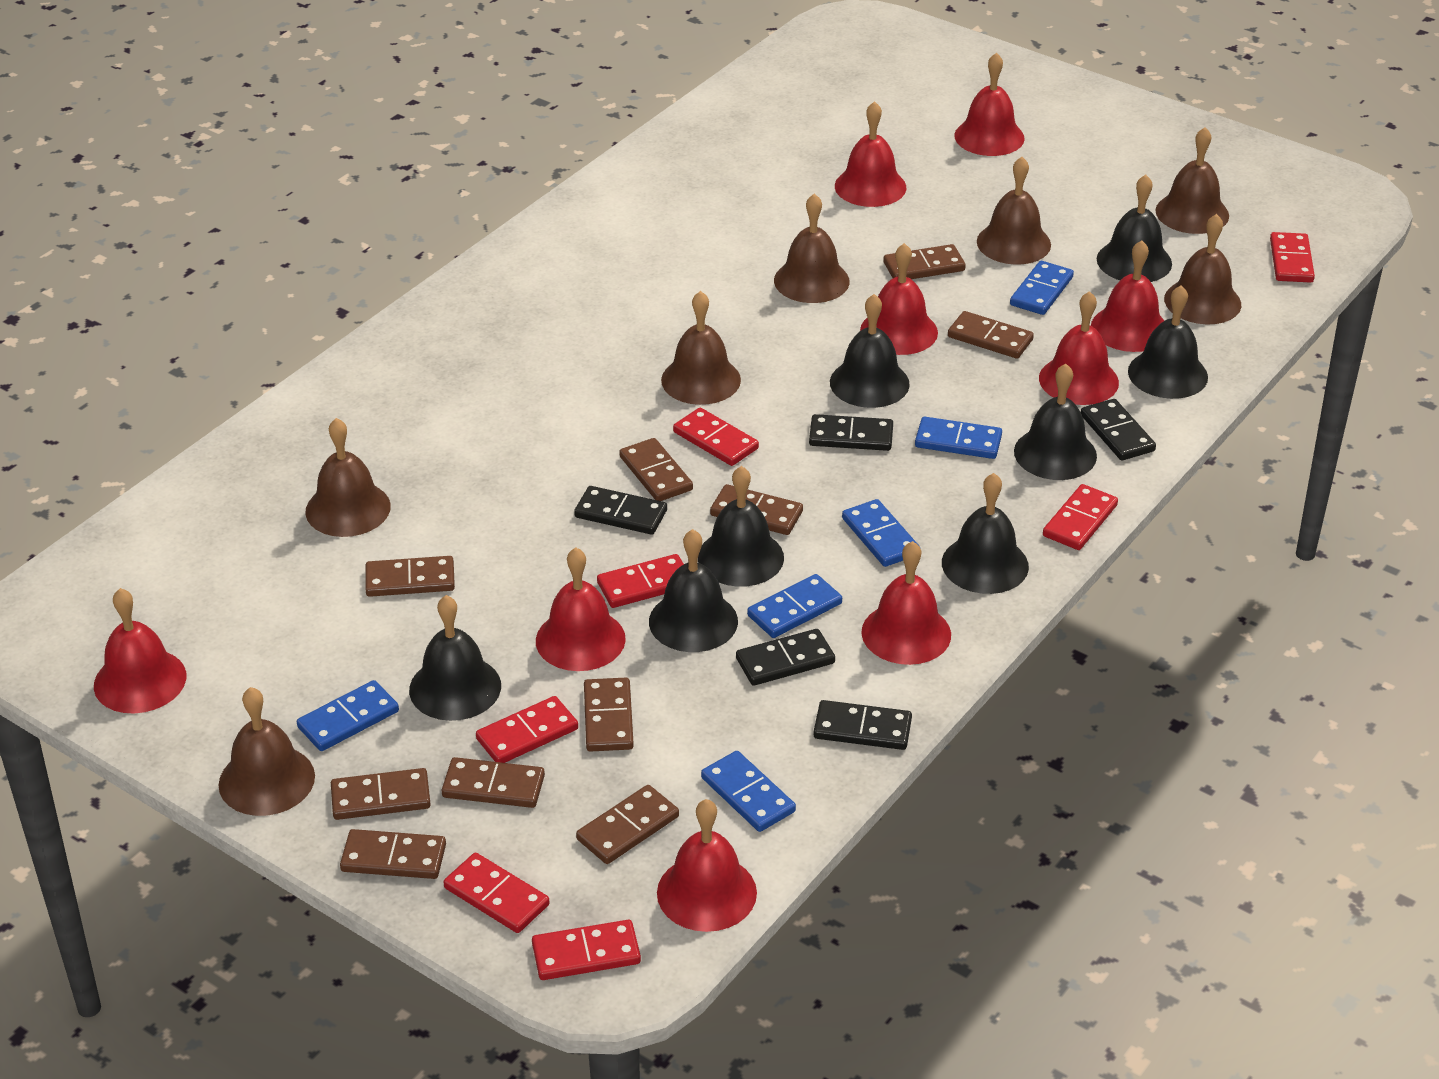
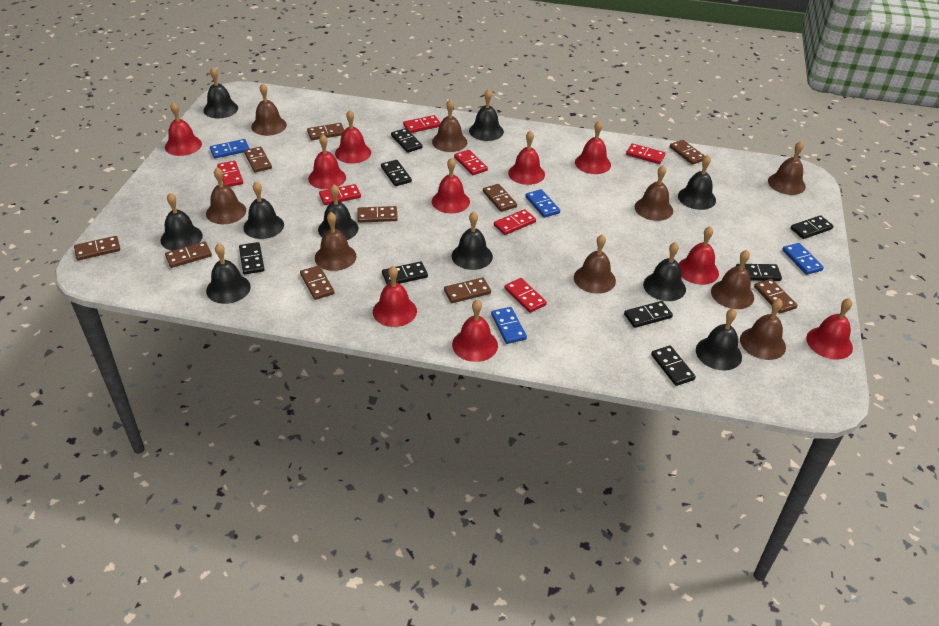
black bell: 8 -> 10
black domino: 5 -> 8
blue domino: 6 -> 4
brown bell: 7 -> 9
red bell: 9 -> 10

